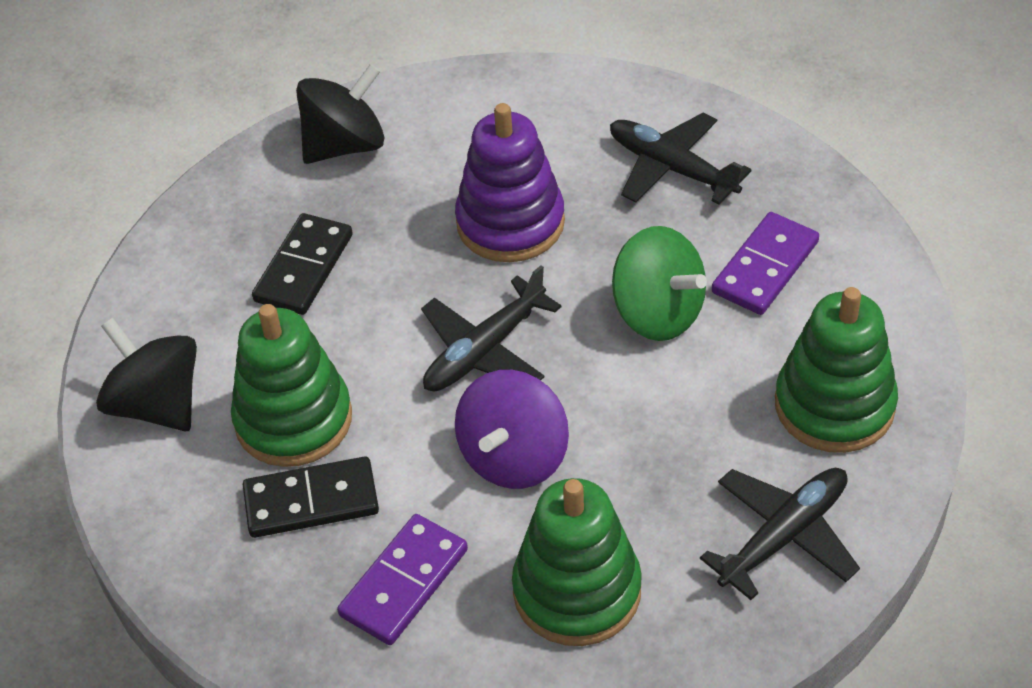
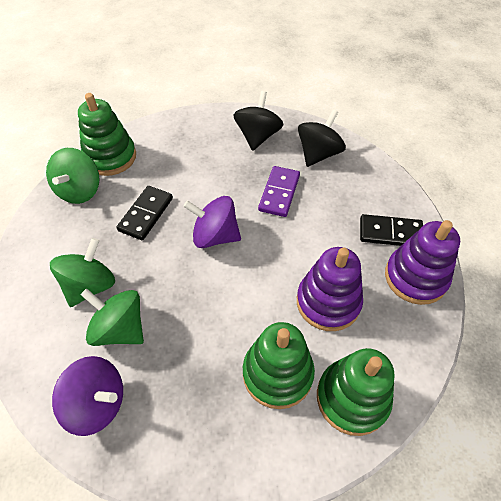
black plane: 3 -> 0
green spinning top: 1 -> 3
purple domino: 2 -> 1
purple spinning top: 1 -> 2
purple stacking toy: 1 -> 2

